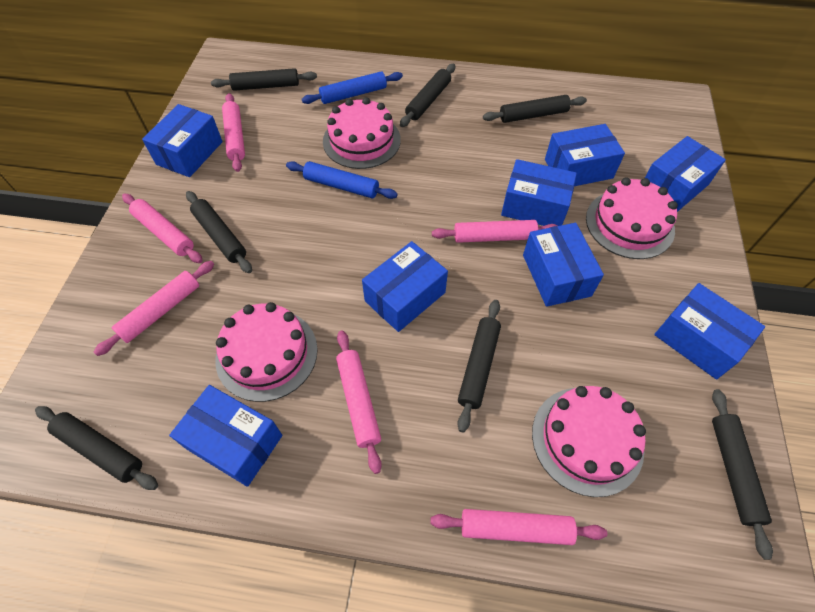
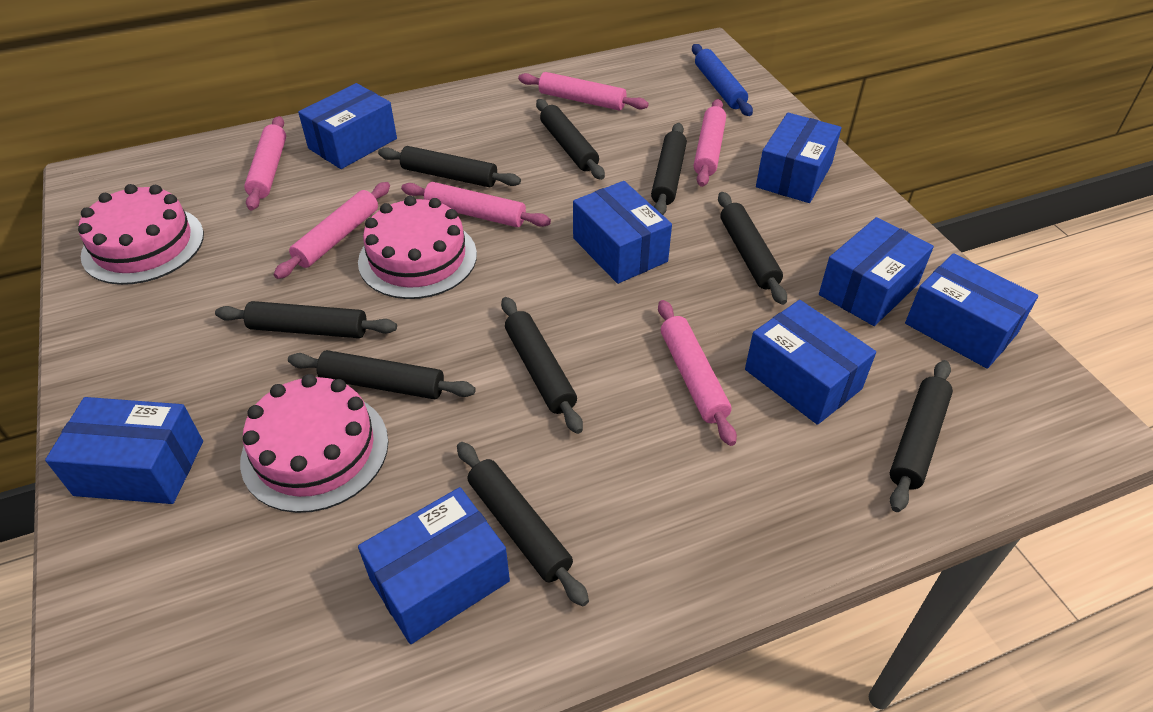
black rolling pin: 7 -> 9
blue rolling pin: 2 -> 1
pink cake: 4 -> 3

